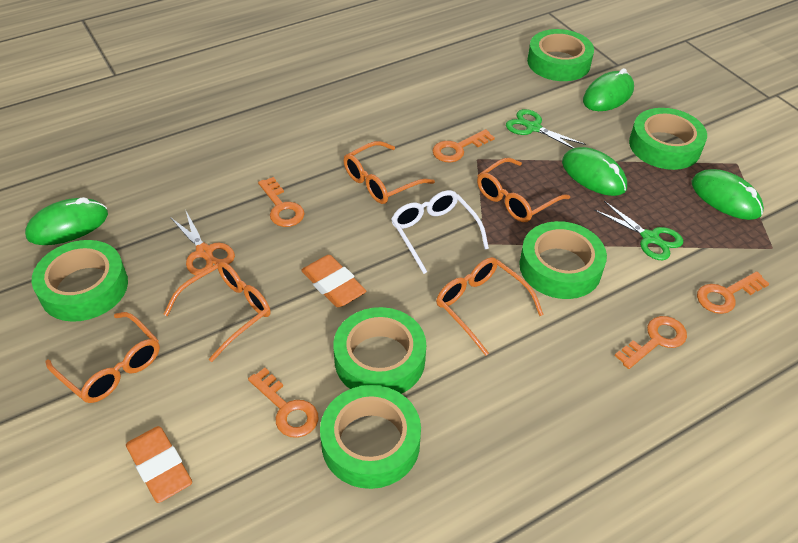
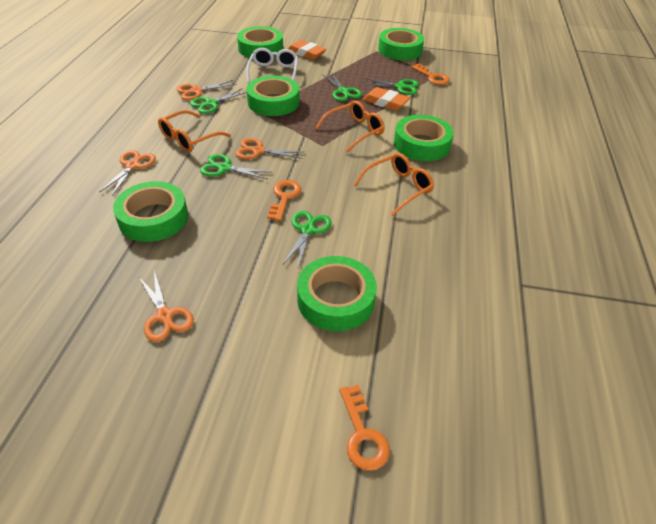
green mouse: 4 -> 0
green scissors: 2 -> 5
orange glasses: 5 -> 3
orange key: 5 -> 3
orange scissors: 1 -> 4

